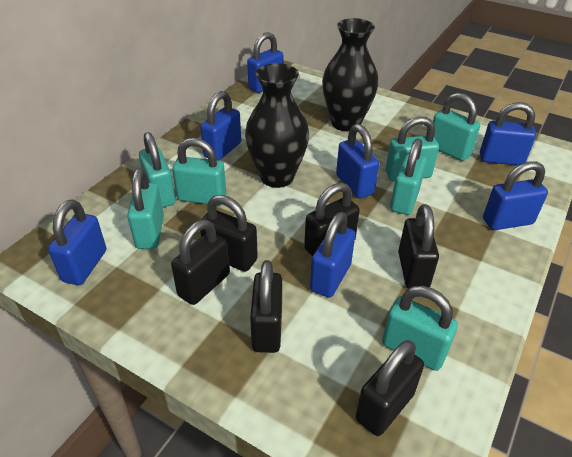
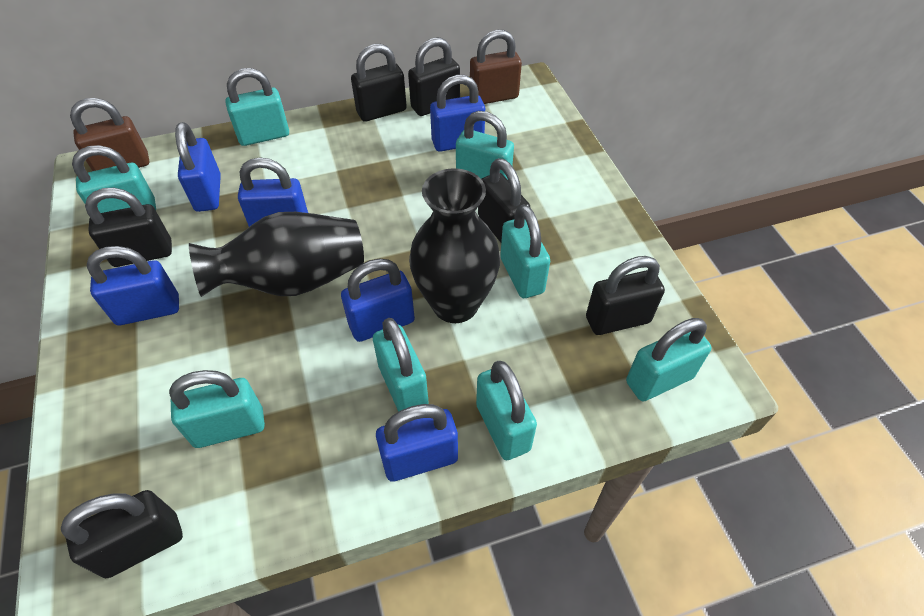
blue padlock: 7 -> 6
brown padlock: 0 -> 2
turquoise padlock: 7 -> 8

